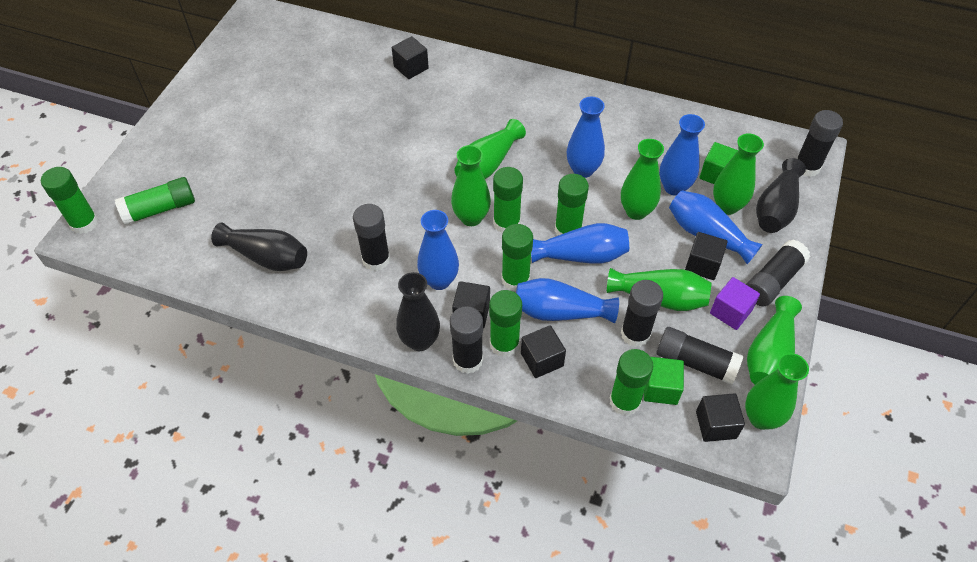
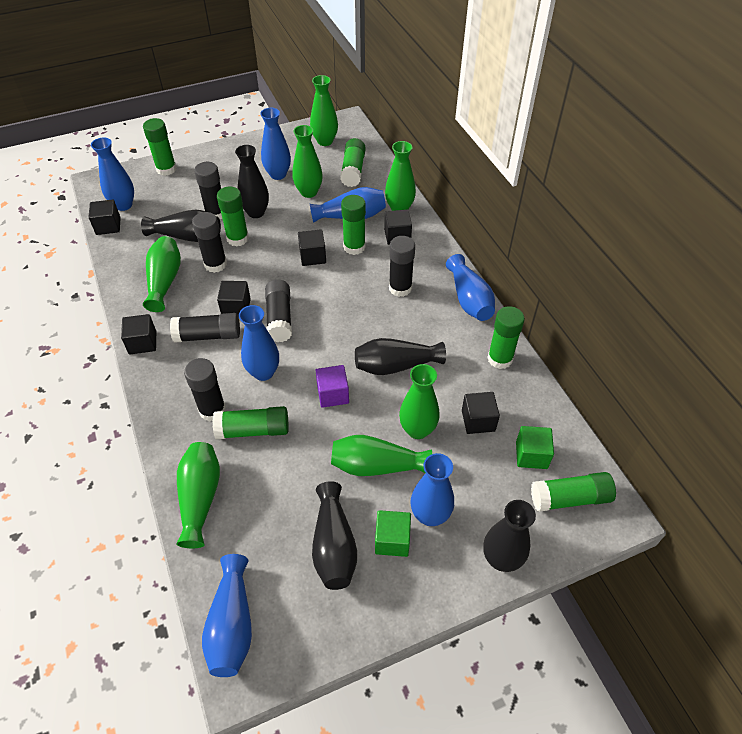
black cube: 5 -> 6
black vase: 3 -> 5
blue vase: 6 -> 7

